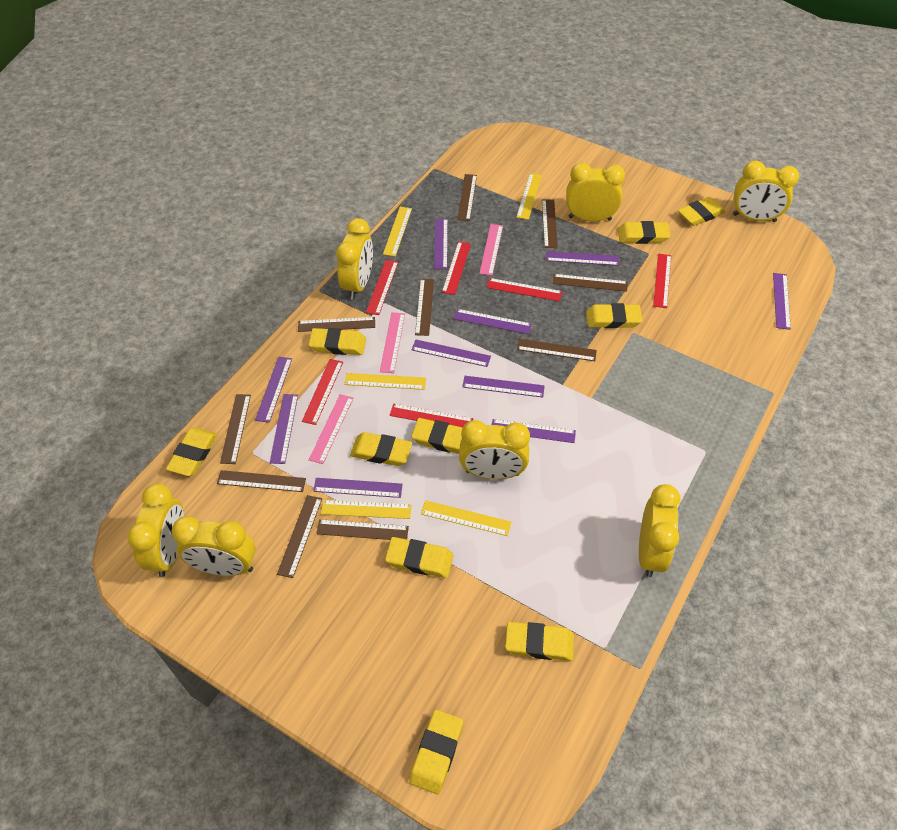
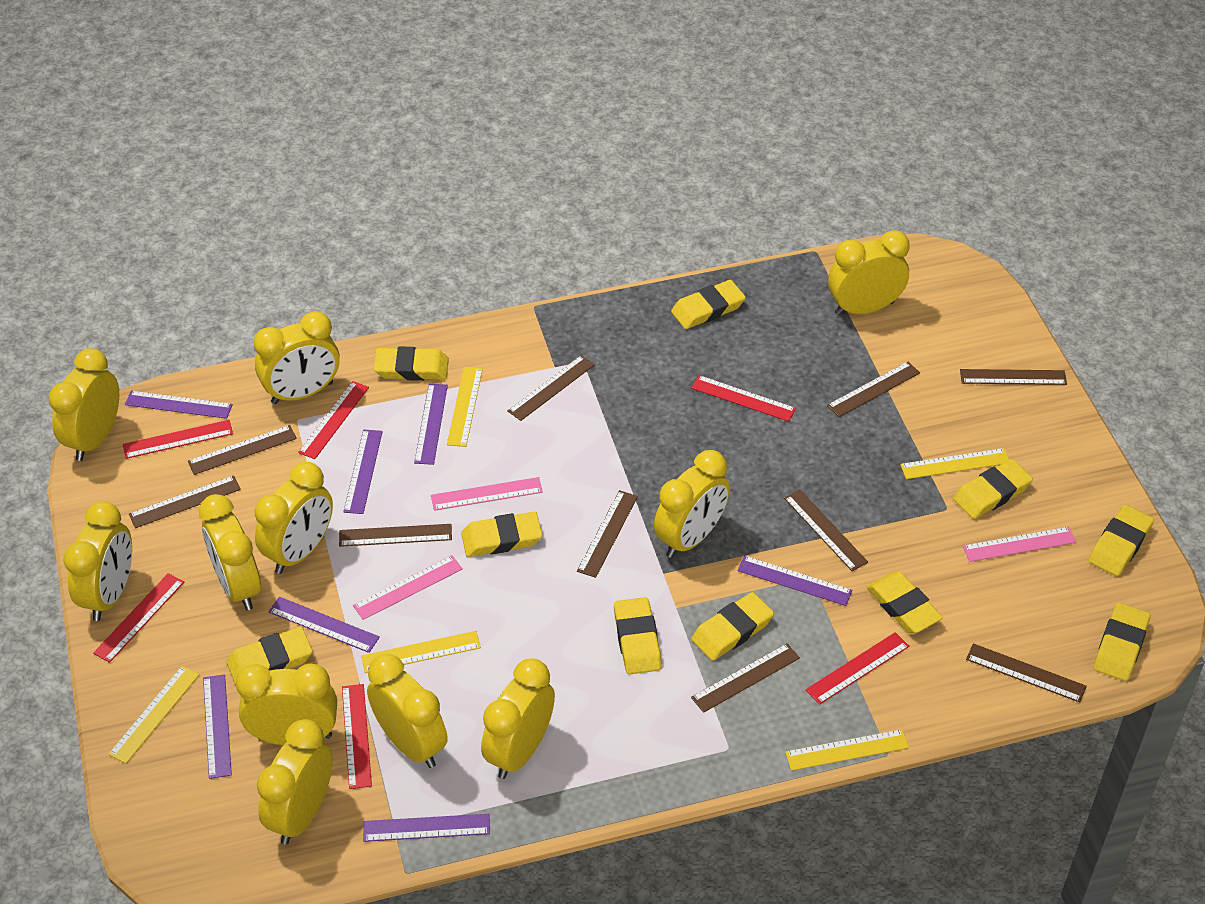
purple ruler: 10 -> 7
yellow clock: 7 -> 11

